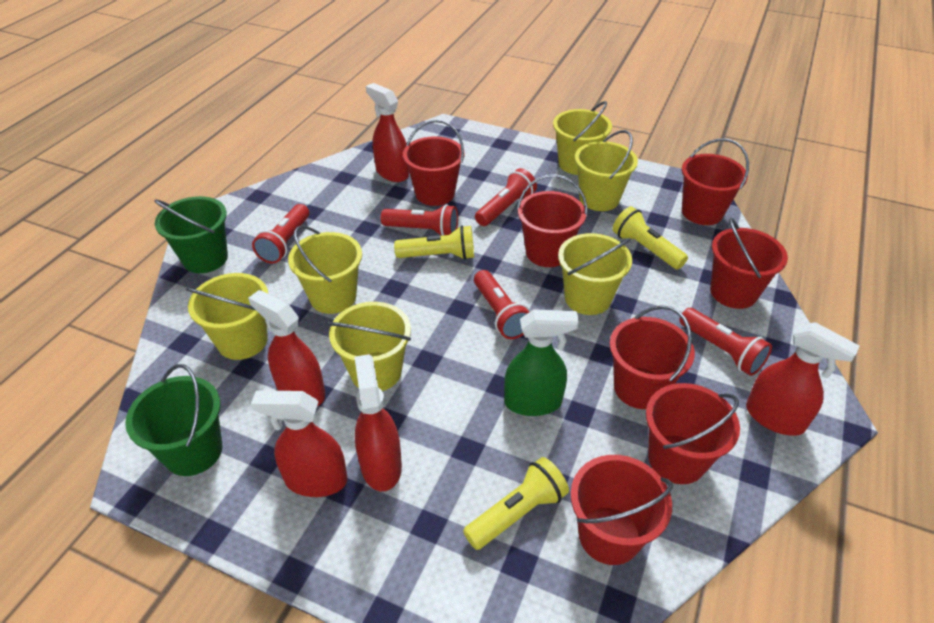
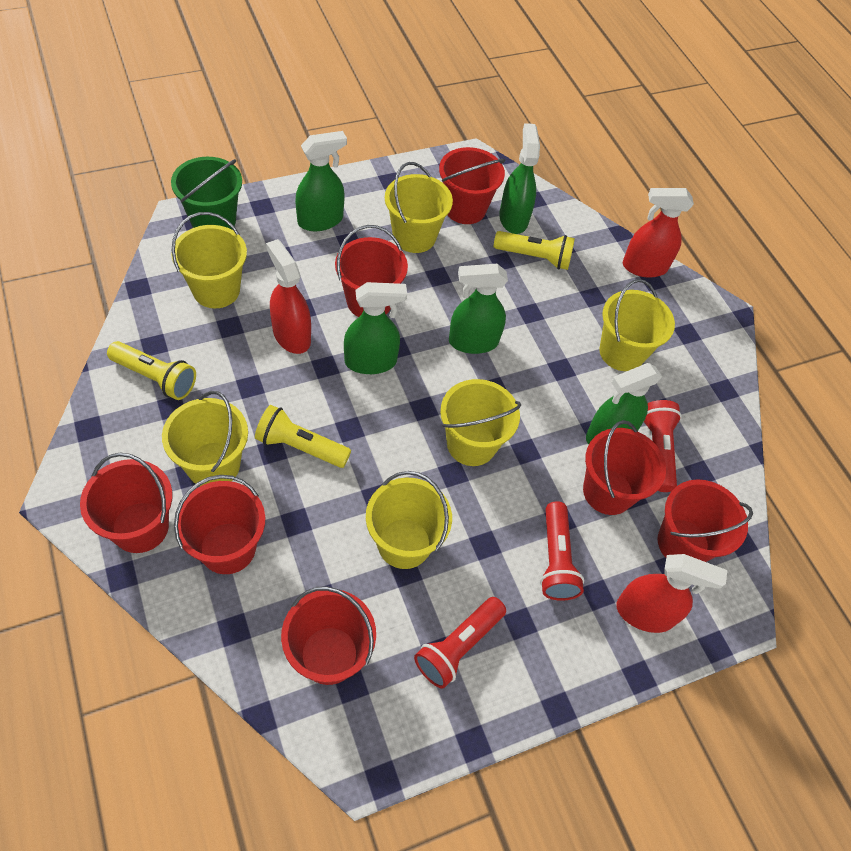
green bucket: 2 -> 1
green spray bottle: 1 -> 5
red flashlight: 5 -> 3
red spray bottle: 5 -> 3

